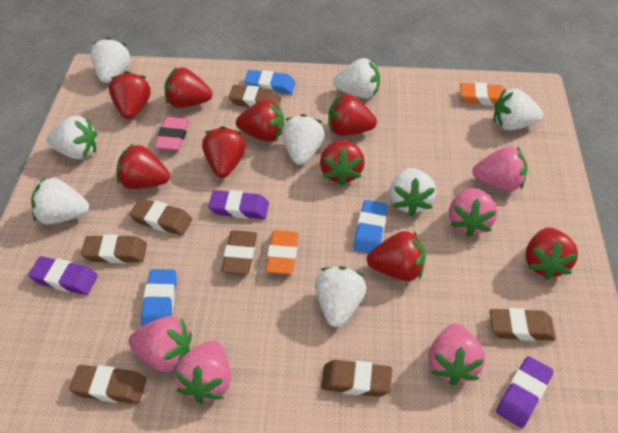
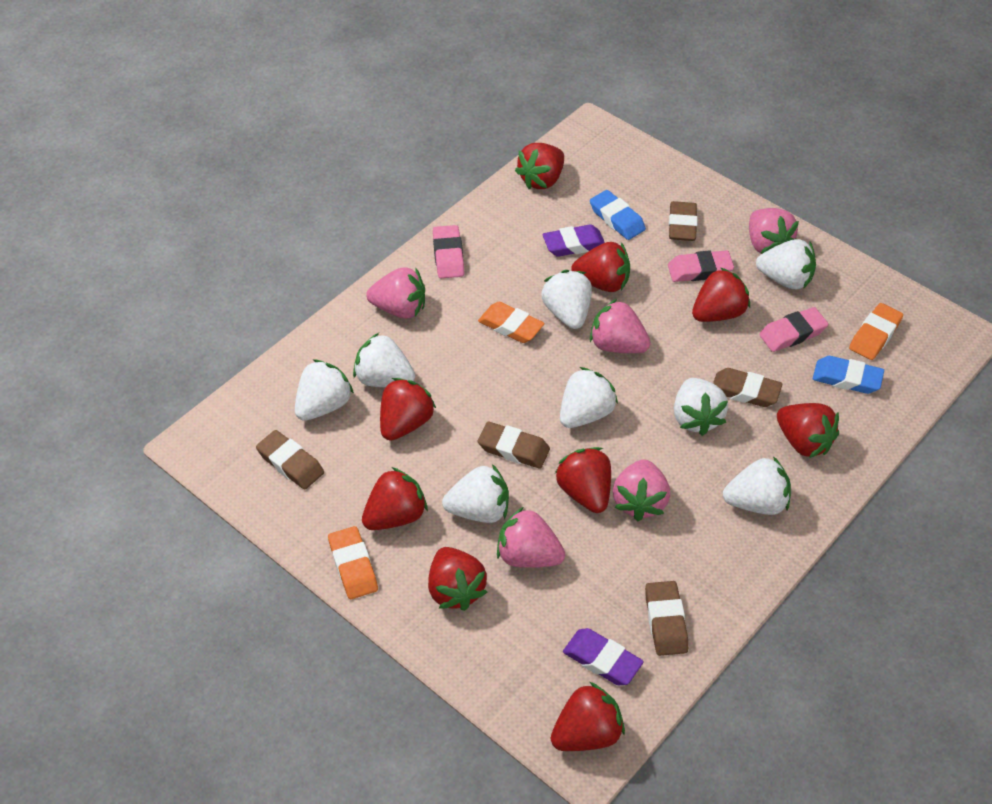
blue eraser: 3 -> 2
brown eraser: 7 -> 5
orange eraser: 2 -> 3
pink eraser: 1 -> 3
purple eraser: 3 -> 2

